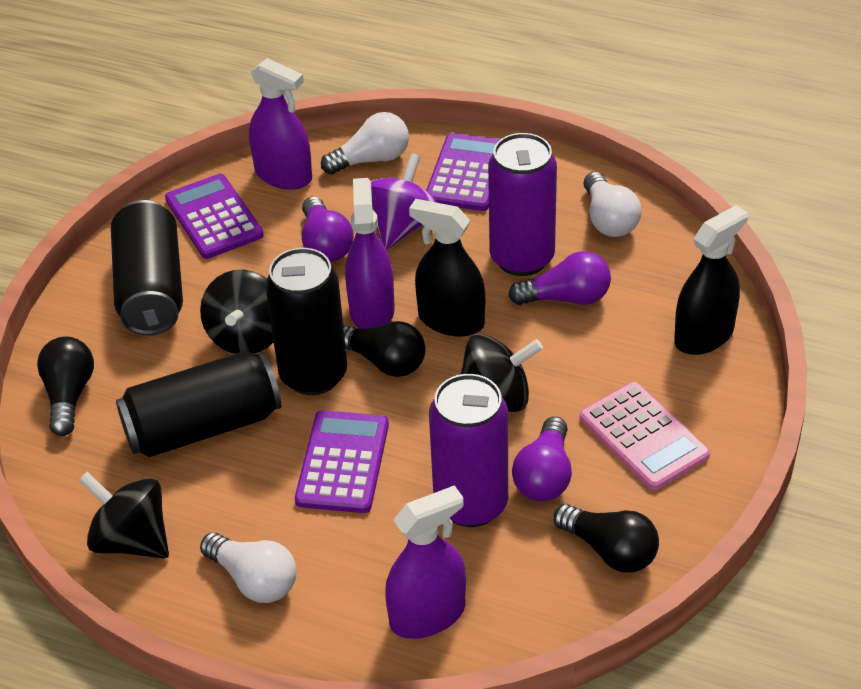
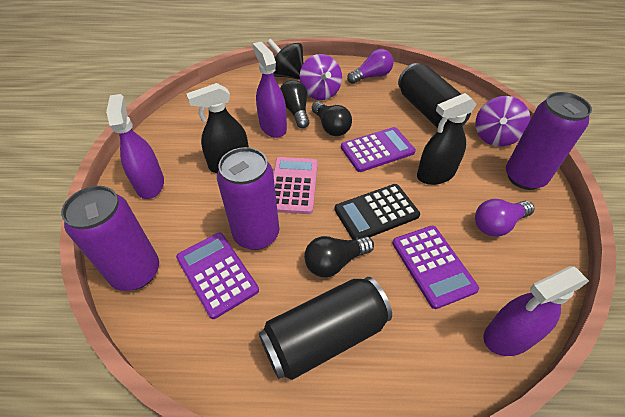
black calculator: 0 -> 1
black can: 3 -> 2
black spinning top: 3 -> 1
purple can: 2 -> 3
purple light bulb: 3 -> 2
purple spinning top: 1 -> 2
white light bulb: 3 -> 0

